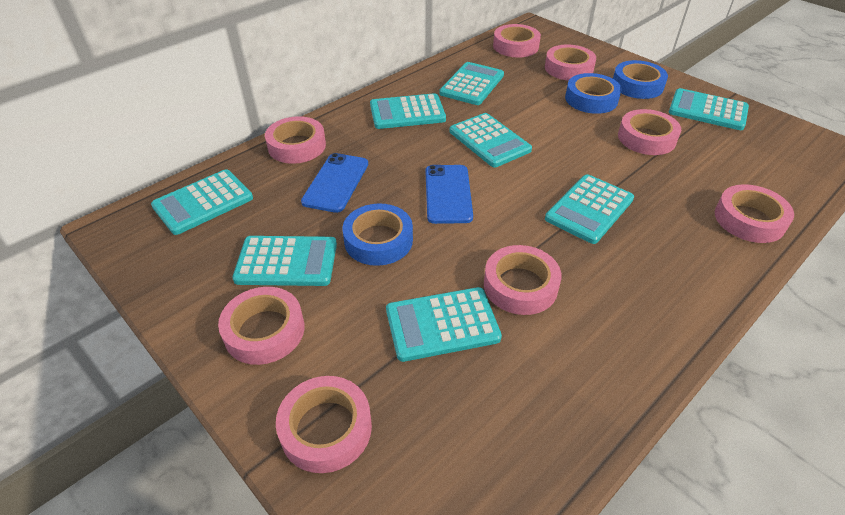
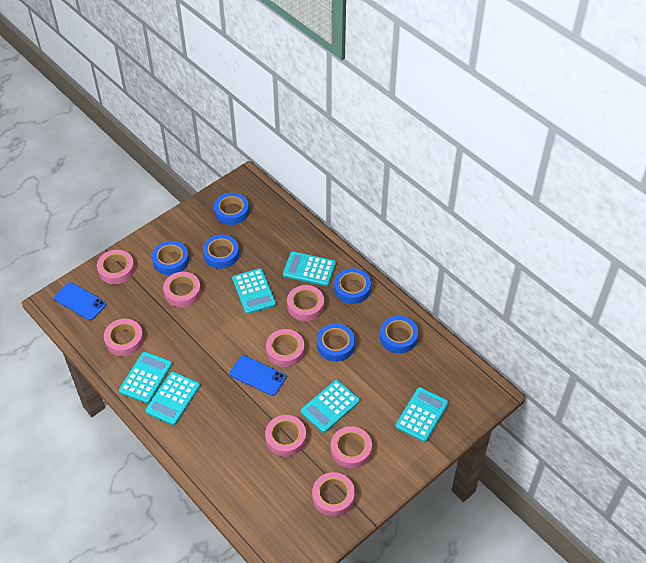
blue tape: 3 -> 6
turquoise calculator: 8 -> 6

